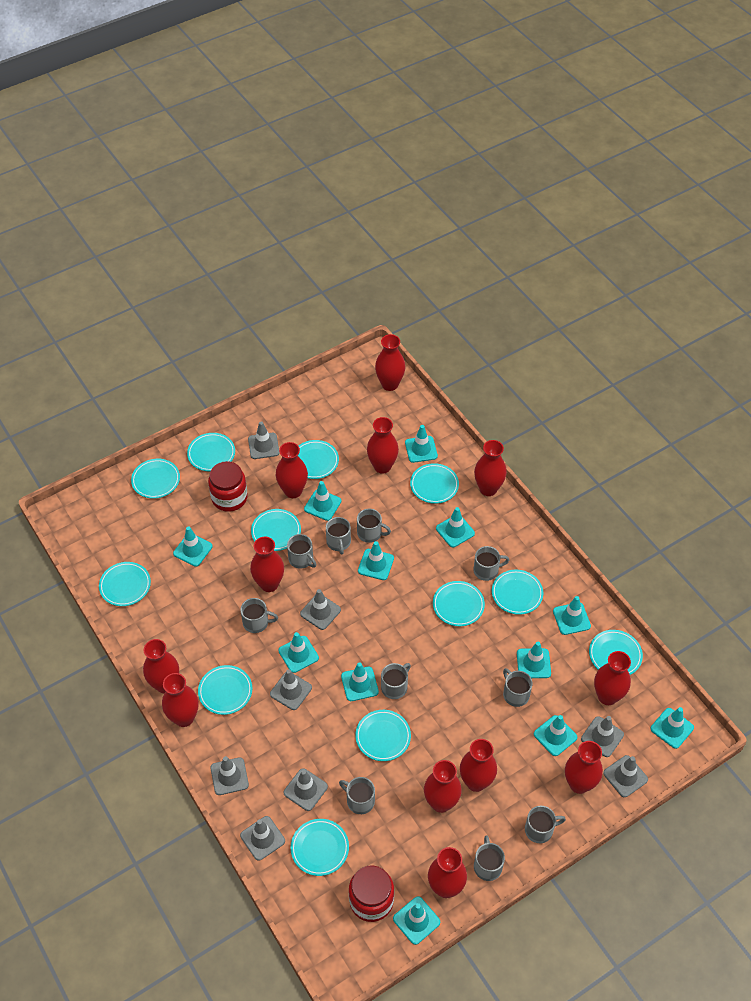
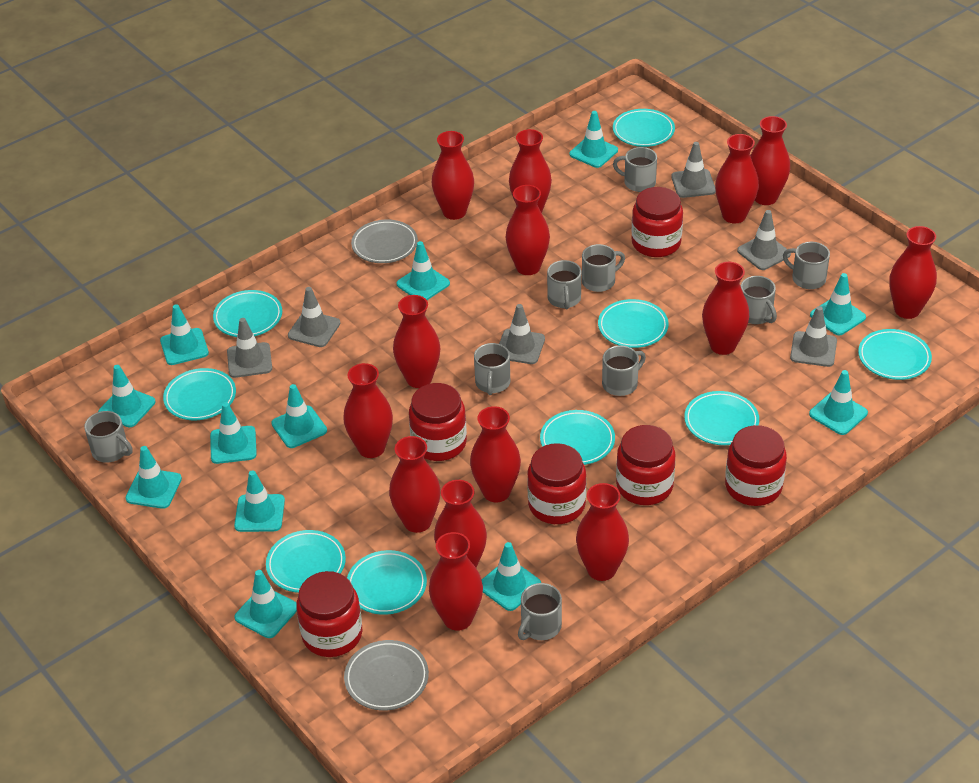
grey mug: 10 -> 9
grey plate: 0 -> 2
grey traffic cone: 8 -> 6
red jar: 2 -> 6
red vase: 12 -> 14
turquoise plate: 12 -> 9

